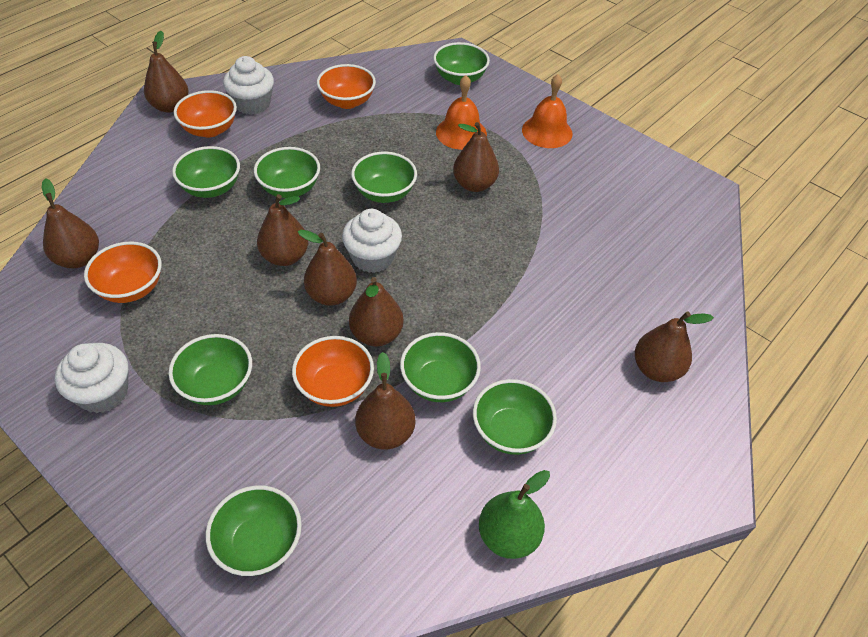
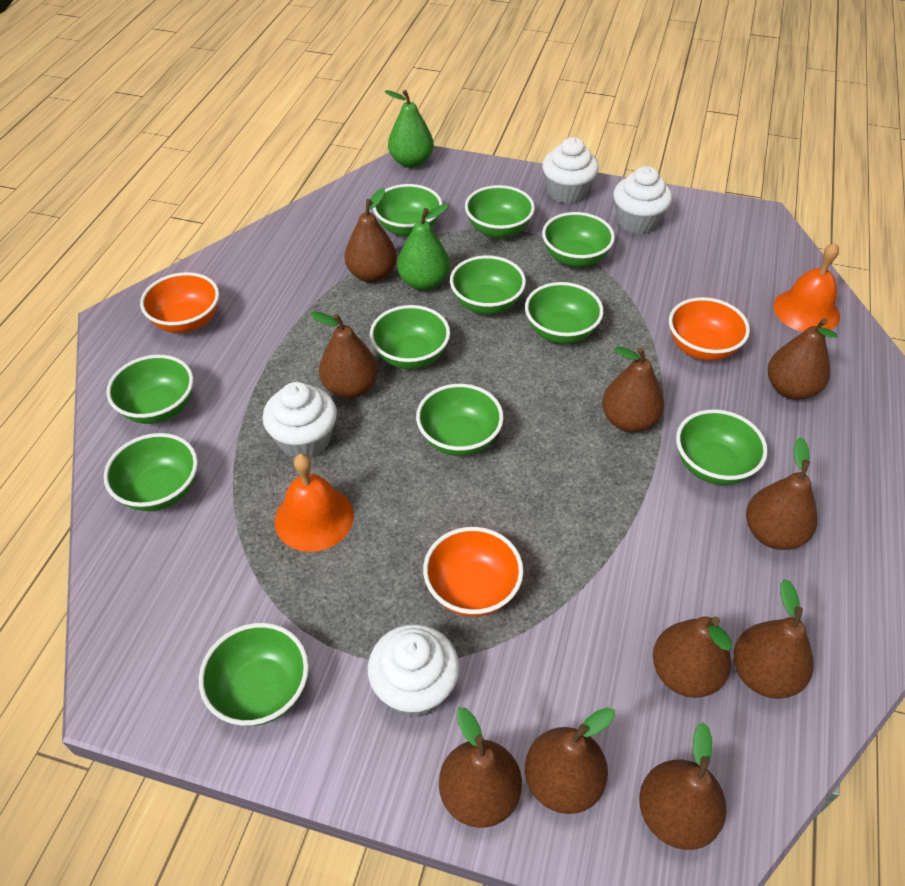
brown pear: 8 -> 10
green bowl: 8 -> 11
green pear: 1 -> 2
orange bowl: 4 -> 3
white cupcake: 3 -> 4

